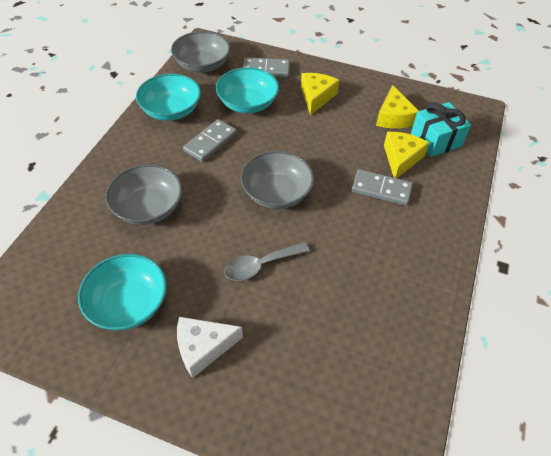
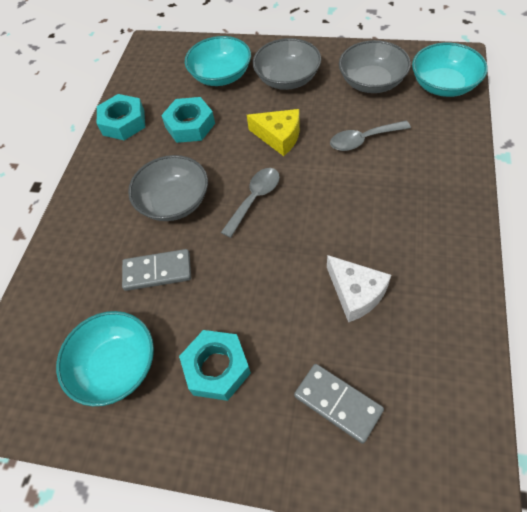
grey domino: 3 -> 2
grey spoon: 1 -> 2
turquoise gift: 1 -> 0
turquoise nut: 0 -> 3
yellow cheese: 3 -> 1

